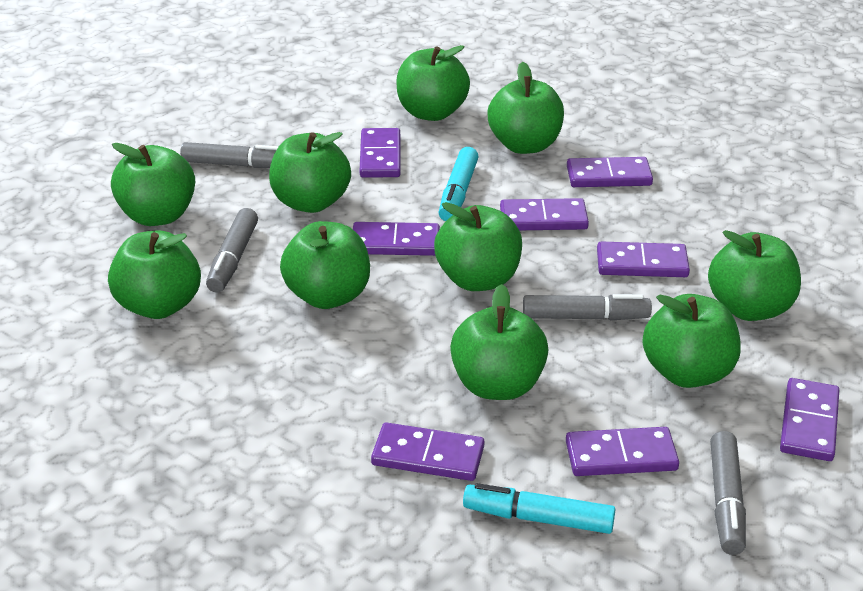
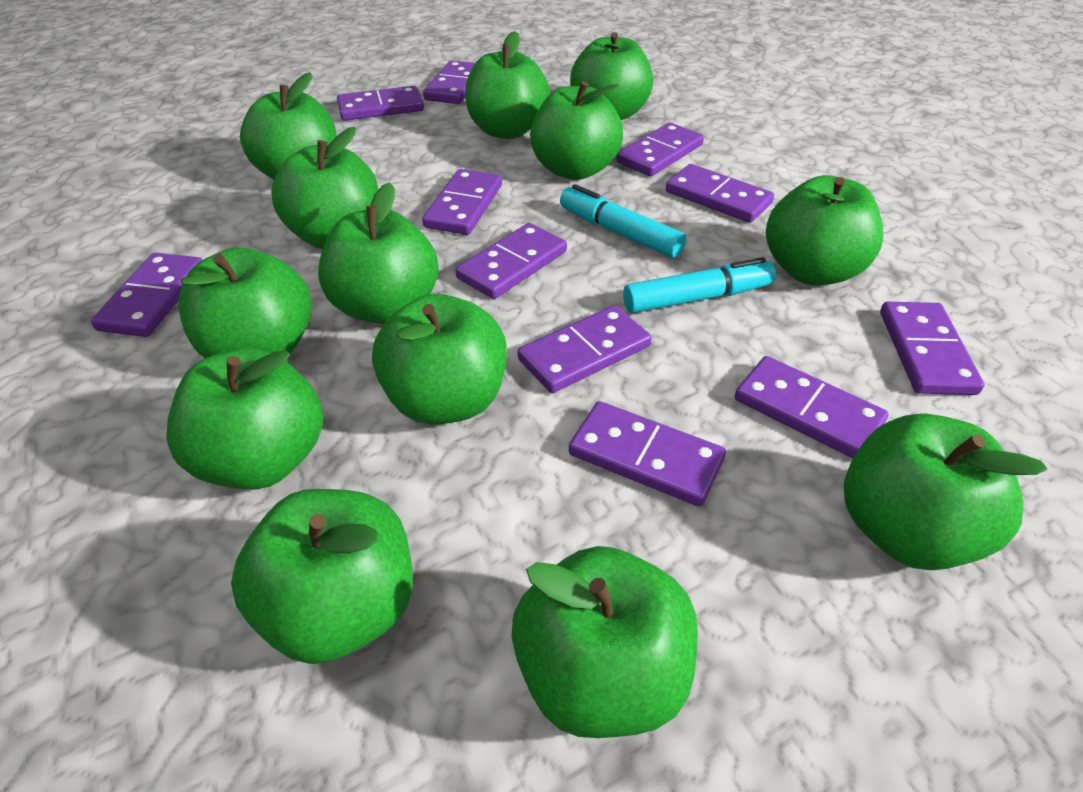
green apple: 10 -> 13
grey marker: 4 -> 0
purple domino: 8 -> 11

